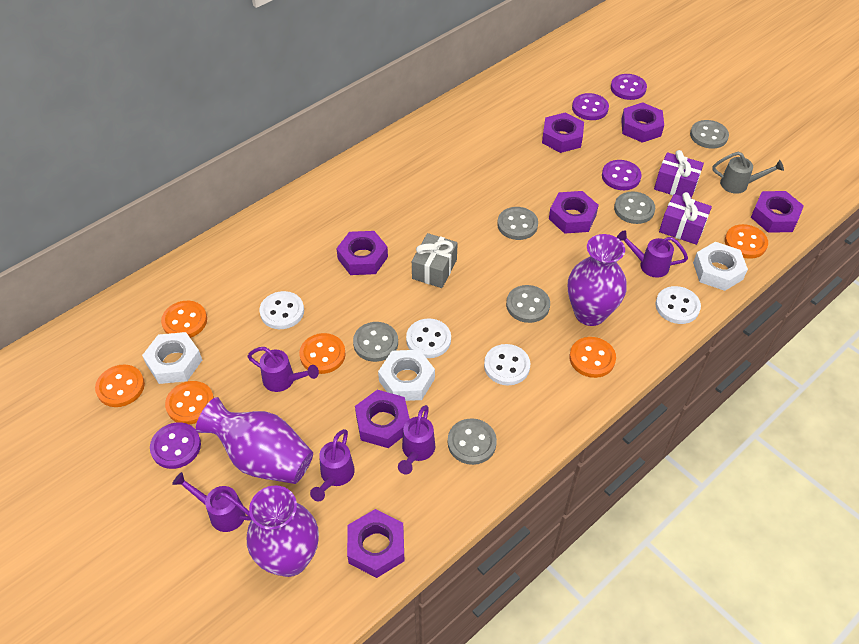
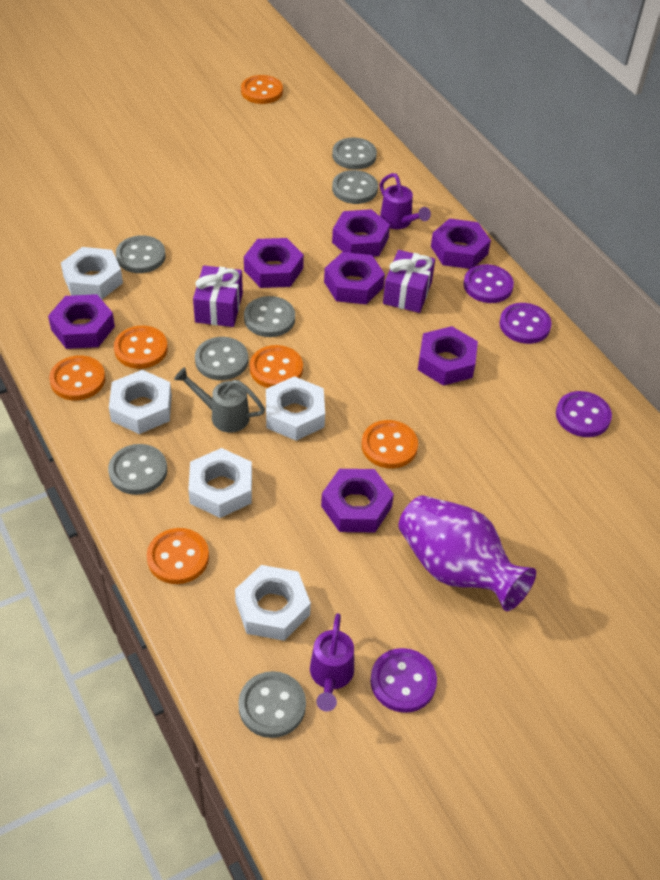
grey button: 6 -> 7
grey gift: 1 -> 0
purple vase: 3 -> 1
purple watering can: 5 -> 2
white button: 4 -> 0
white nut: 3 -> 5

